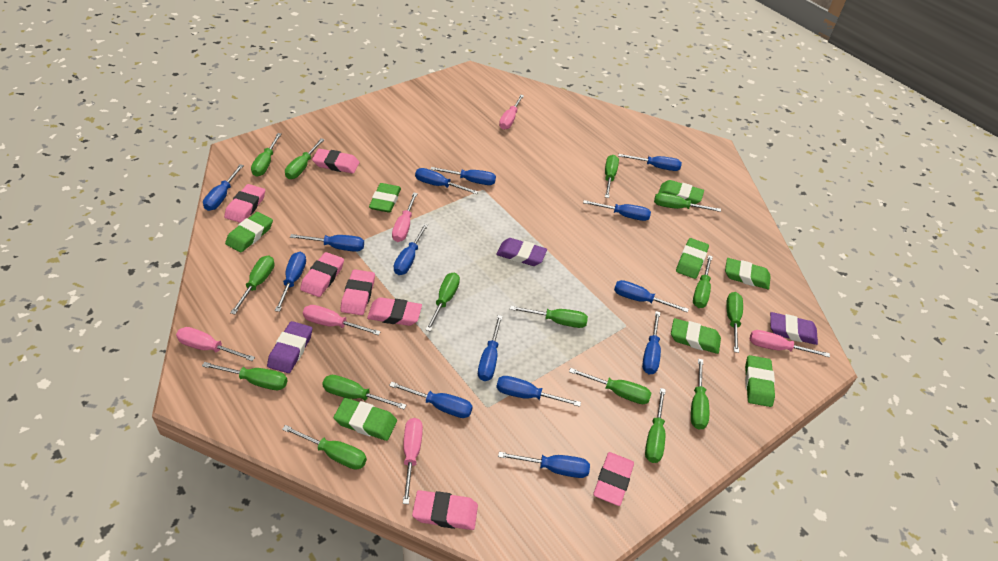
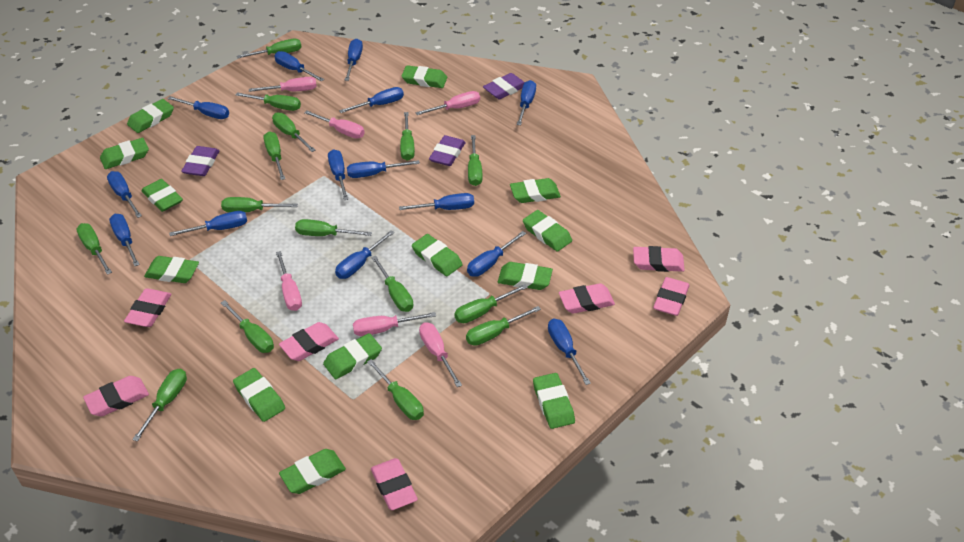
green eraser: 8 -> 13

